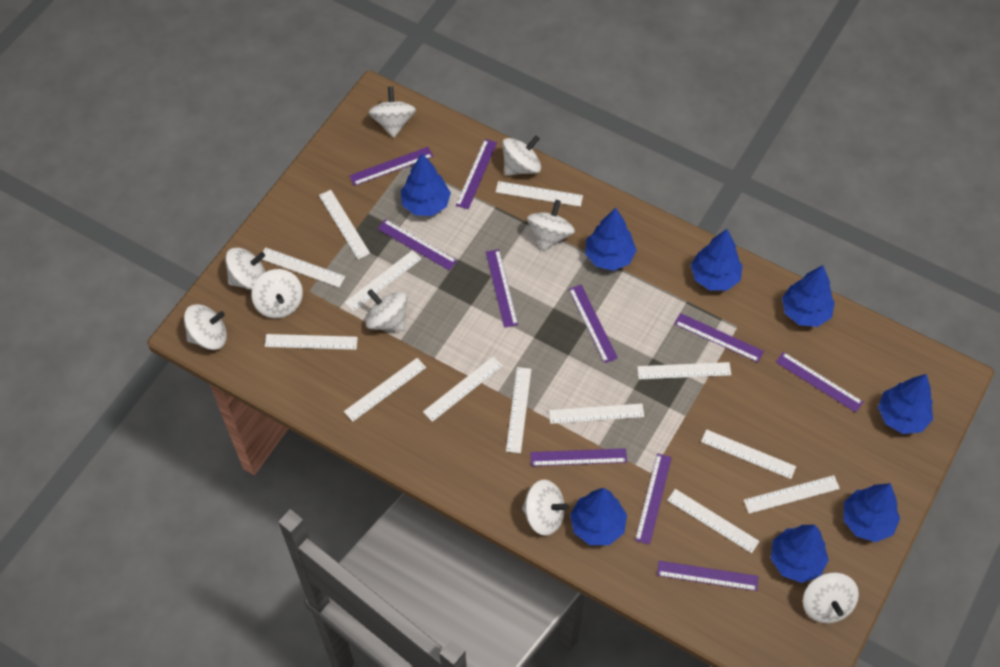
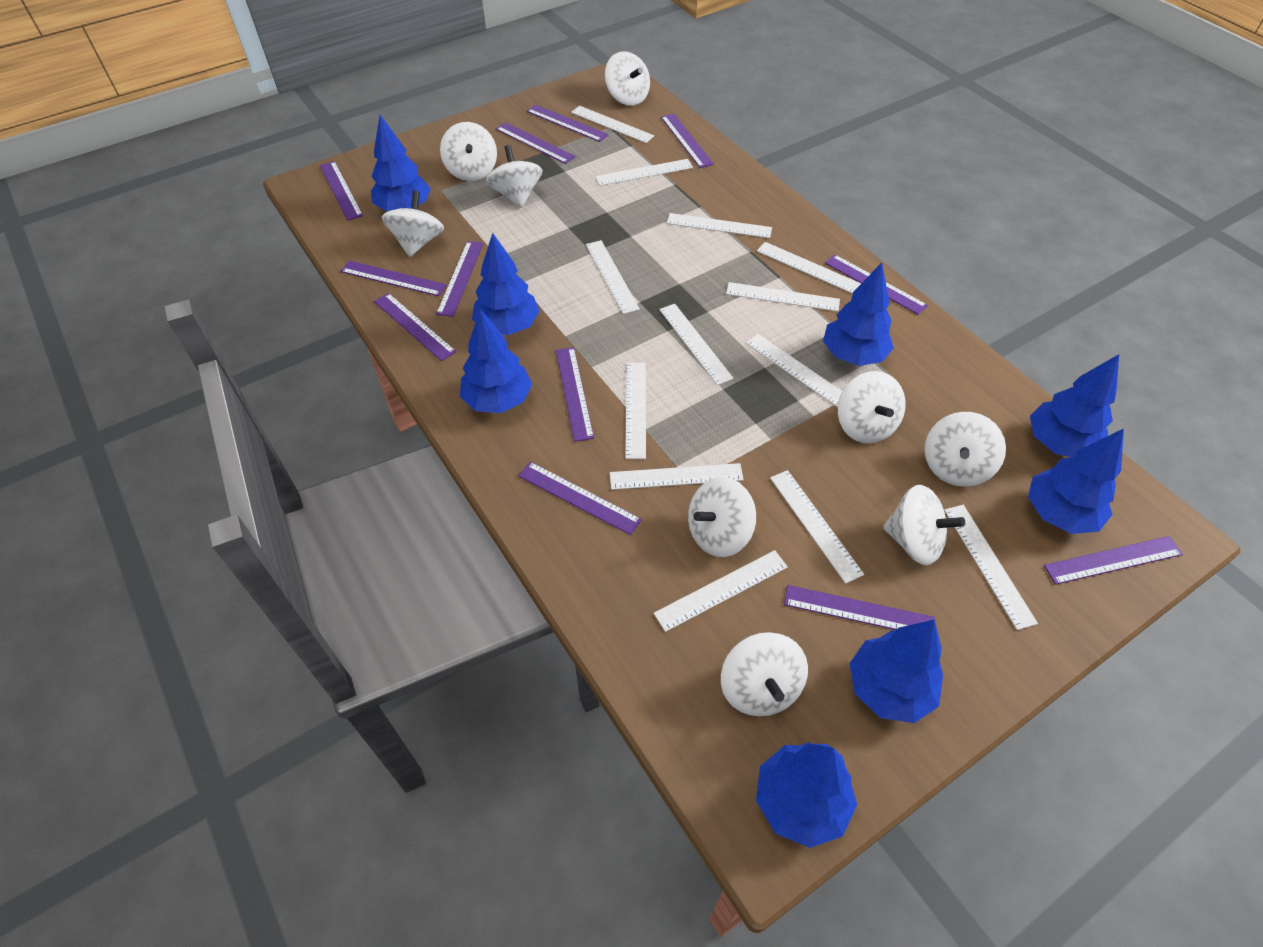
purple ruler: 10 -> 12

